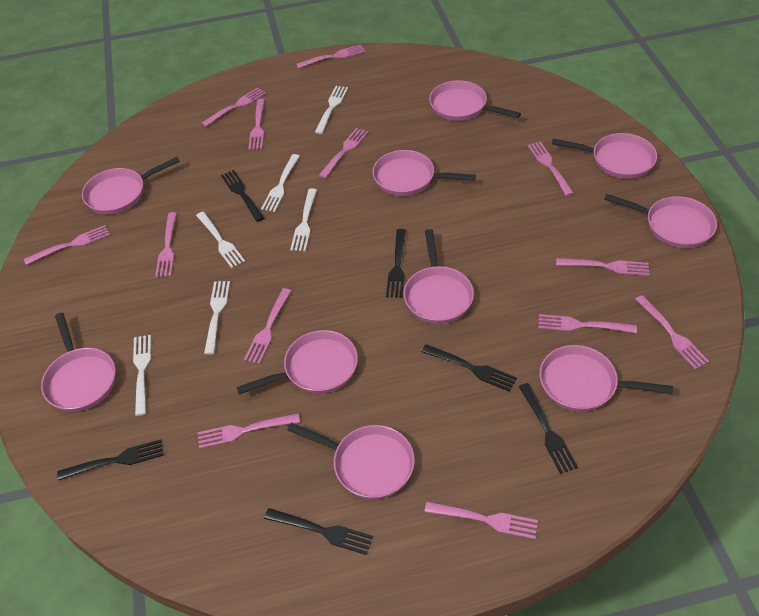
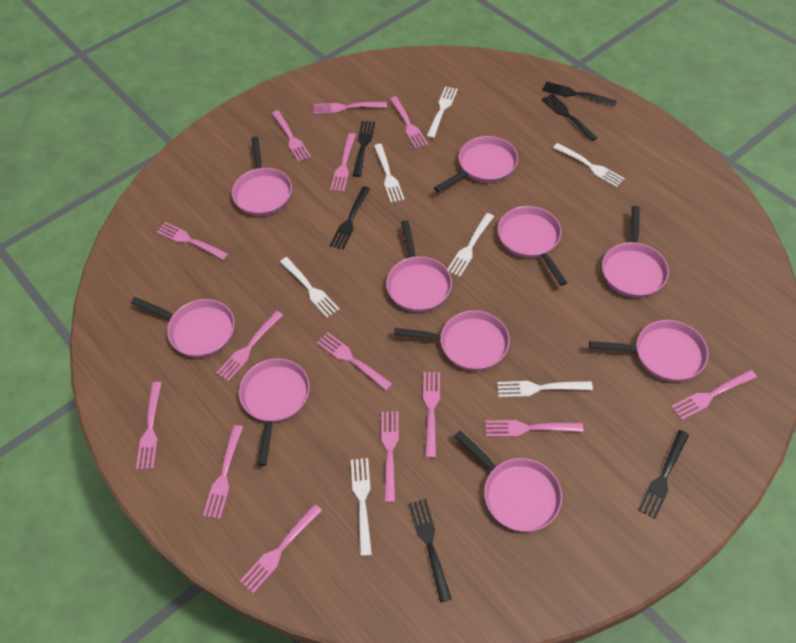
pink fork: 13 -> 14
white fork: 6 -> 7

